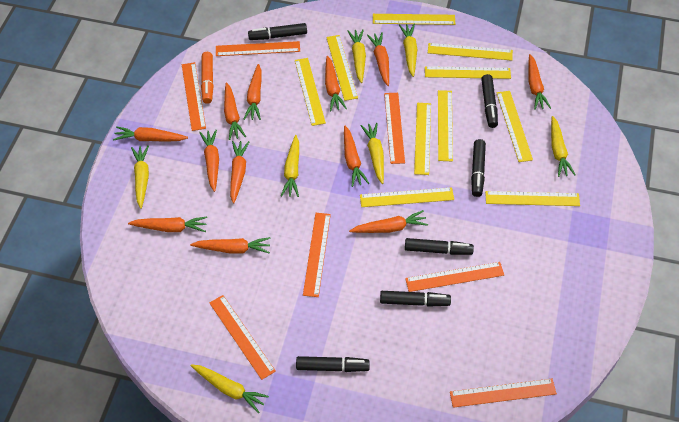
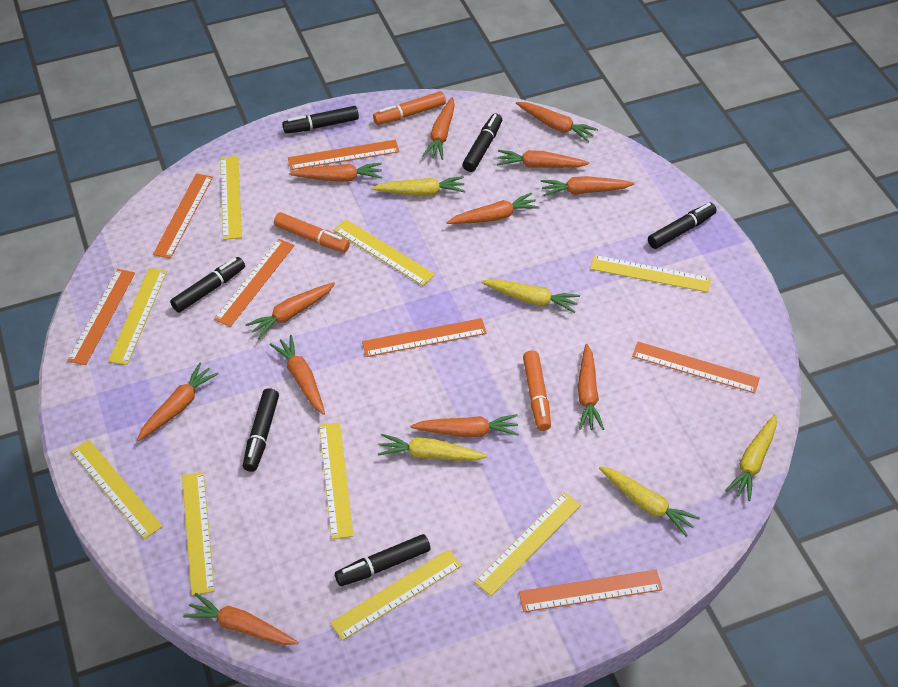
orange marker: 1 -> 3
yellow carrot: 7 -> 5
yellow ruler: 10 -> 9

